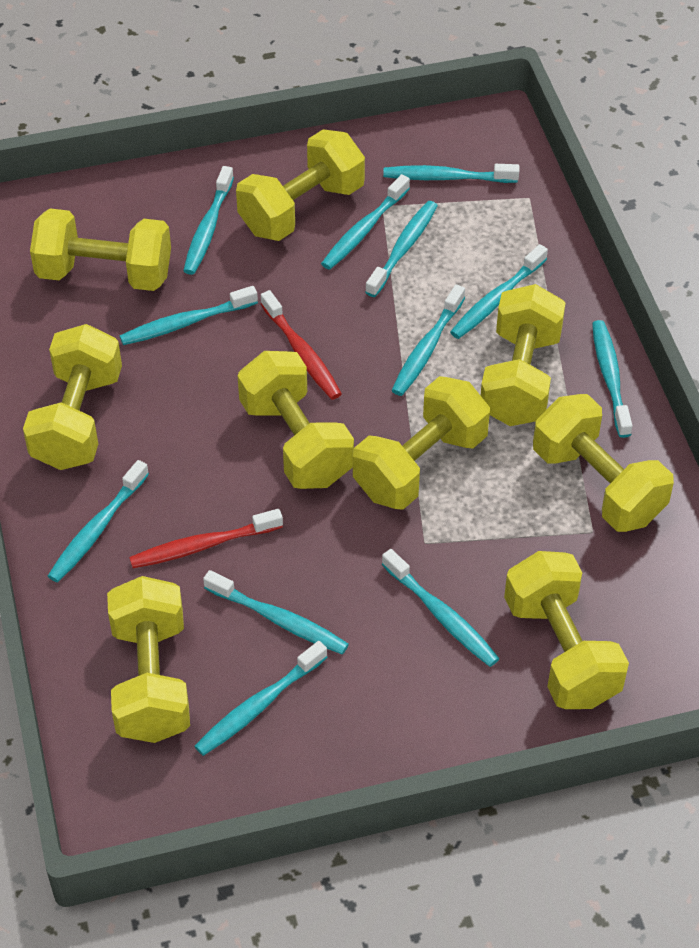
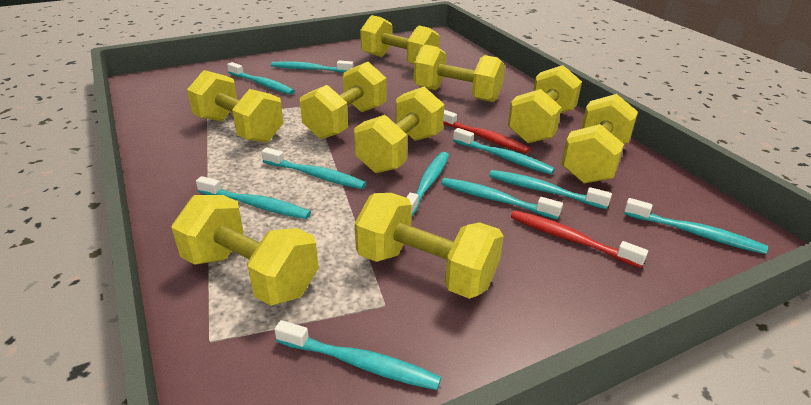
turquoise toothbrush: 12 -> 10

